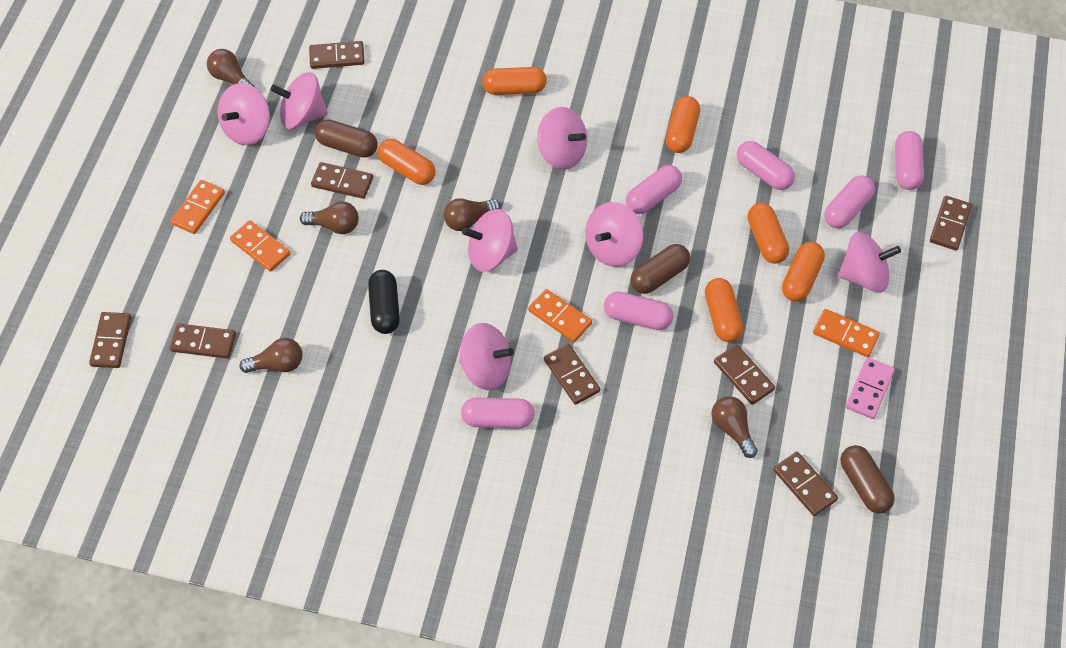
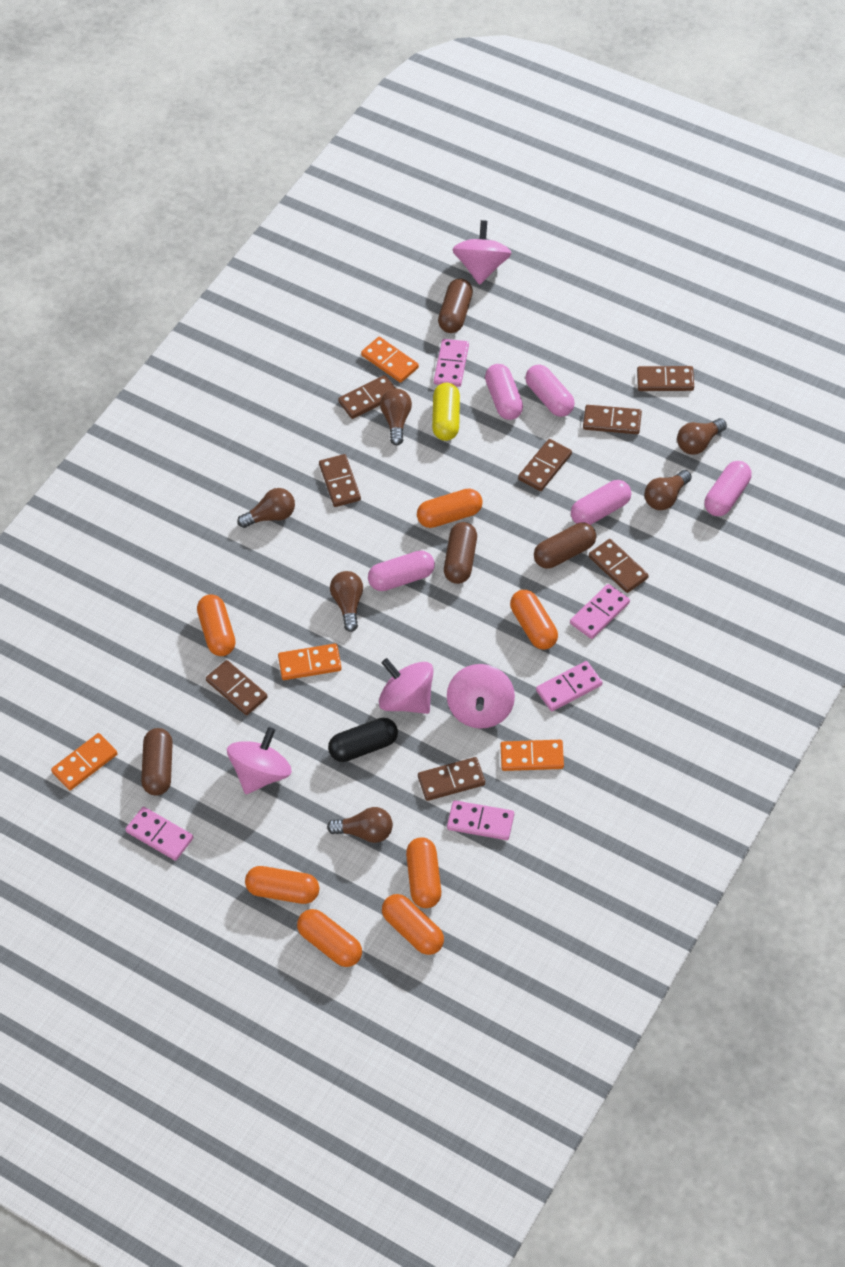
brown capsule: 3 -> 4
brown light bulb: 5 -> 6
orange capsule: 6 -> 7
pink capsule: 6 -> 5
pink domino: 1 -> 5
pink spinning top: 7 -> 4
yellow capsule: 0 -> 1

